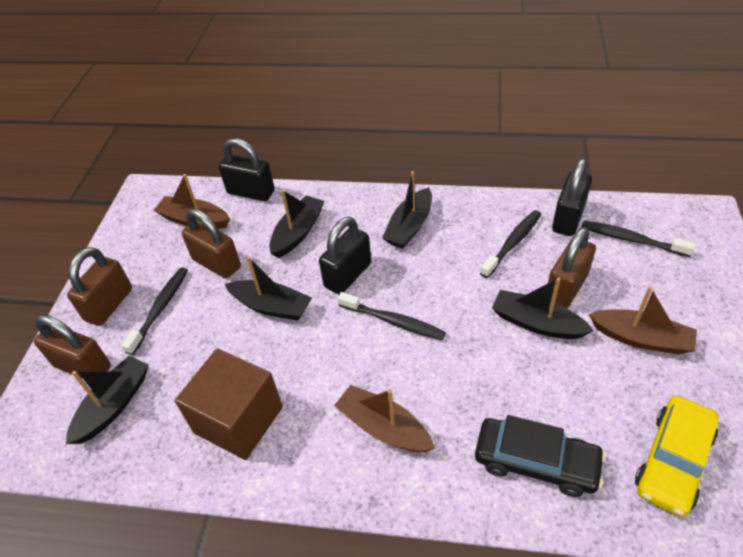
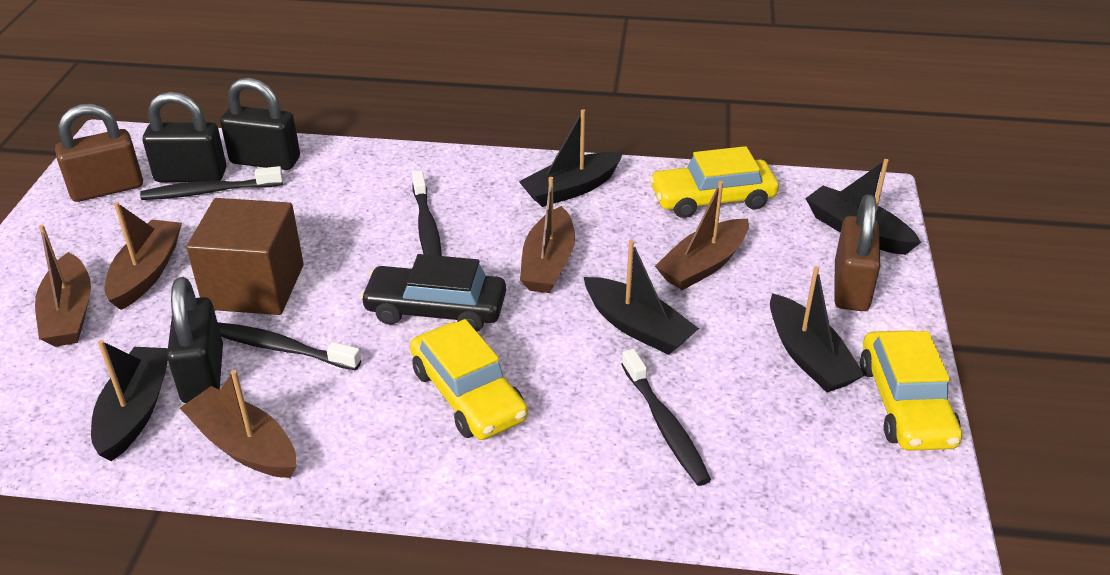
brown boat: 3 -> 5
brown padlock: 4 -> 2
yellow car: 1 -> 3

